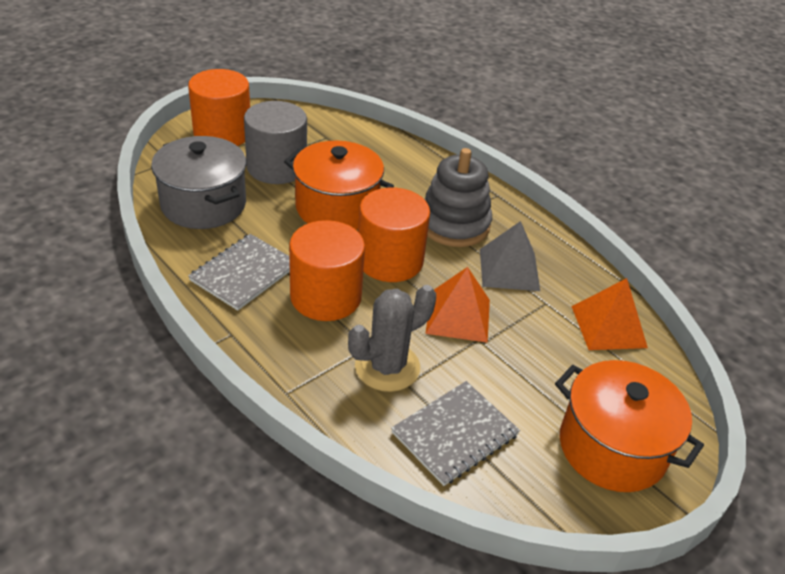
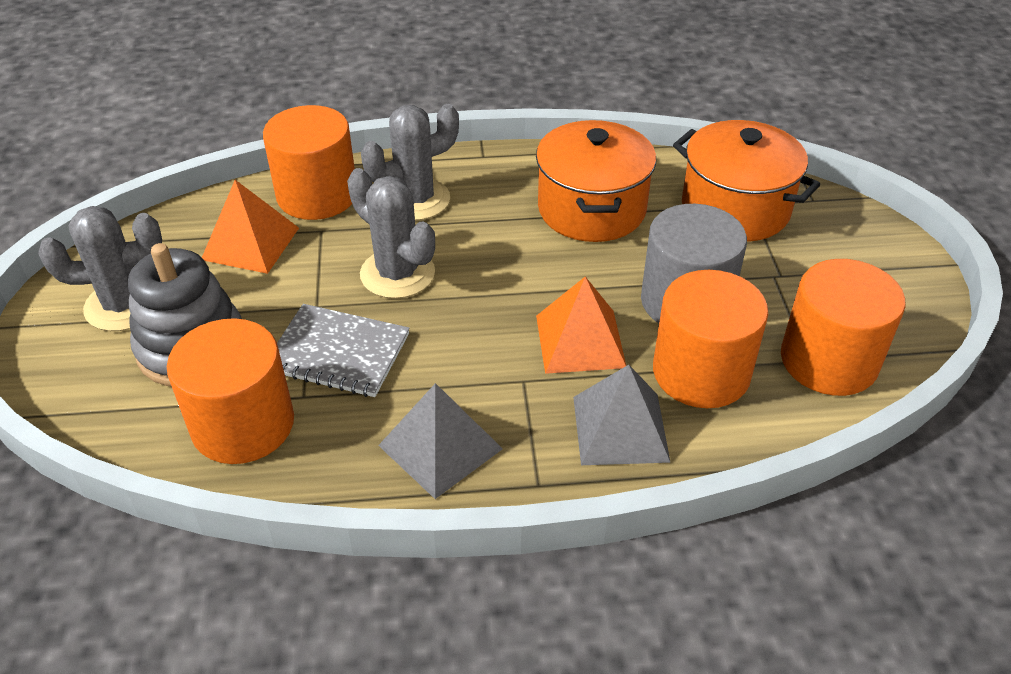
grey cactus: 1 -> 3
grey notebook: 2 -> 1
grey pot: 1 -> 0
grey pyramid: 1 -> 2
orange cylinder: 3 -> 4

